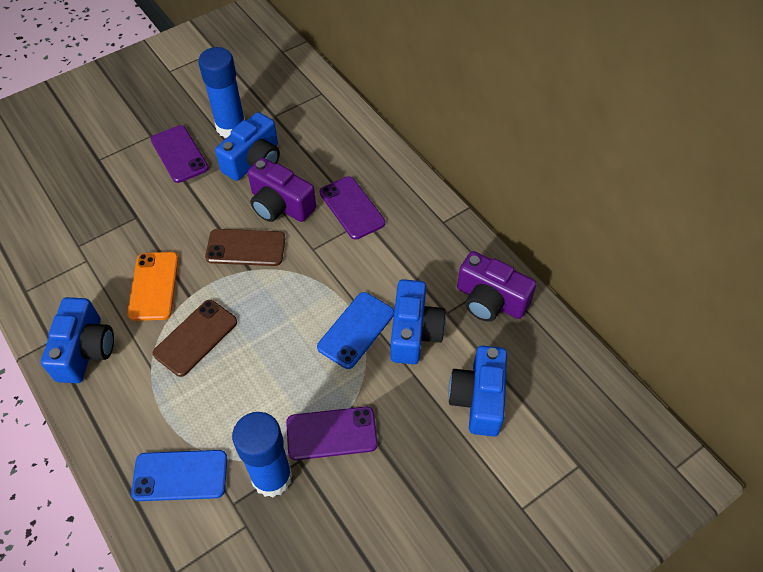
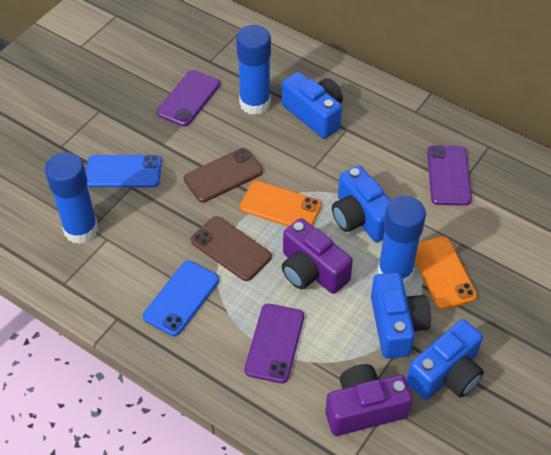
blue glue stick: 2 -> 3
orange phone: 1 -> 2

